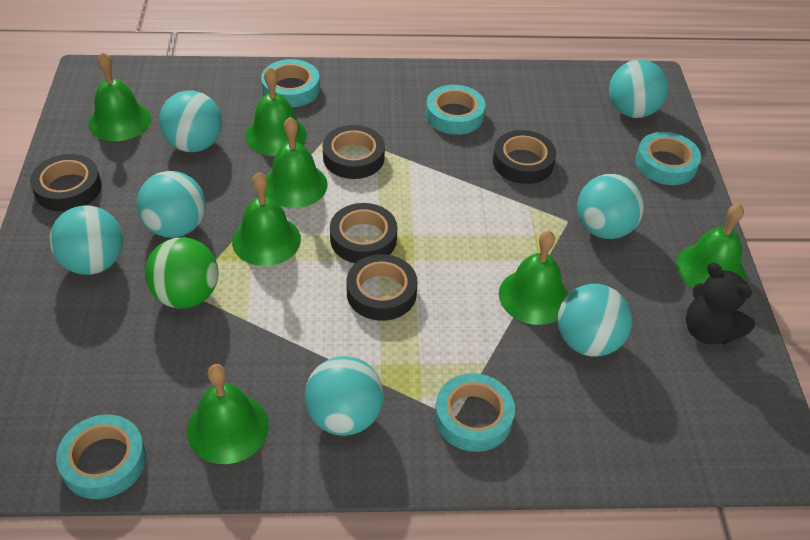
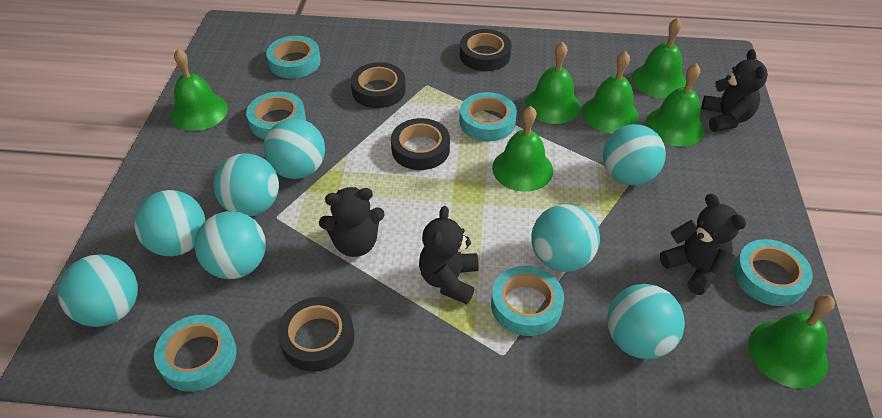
black tape: 5 -> 4
black teddy bear: 1 -> 4
green ball: 1 -> 0
turquoise ball: 7 -> 8
turquoise tape: 5 -> 6

